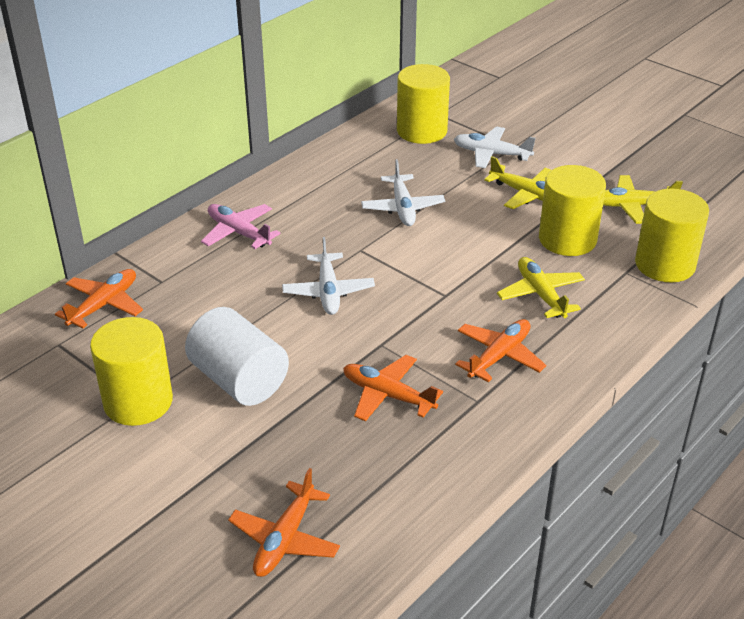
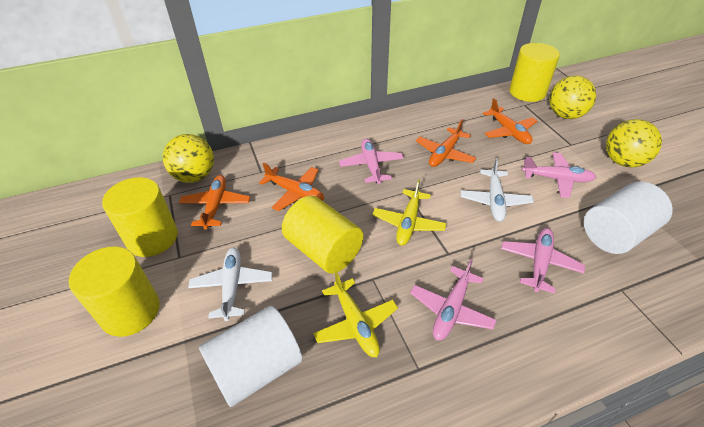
pink plane: 1 -> 4
white cylinder: 1 -> 2
white plane: 3 -> 2
yellow ball: 0 -> 3
yellow plane: 3 -> 2

